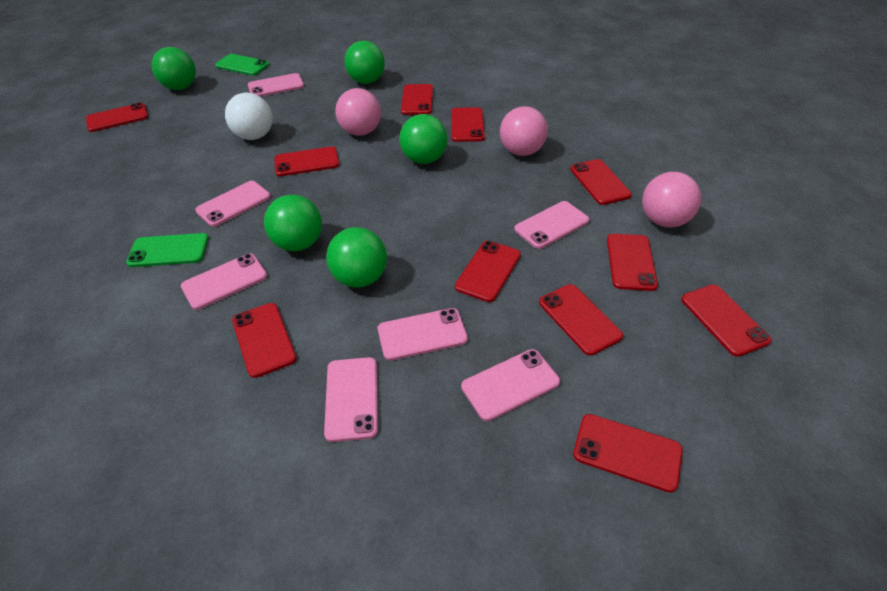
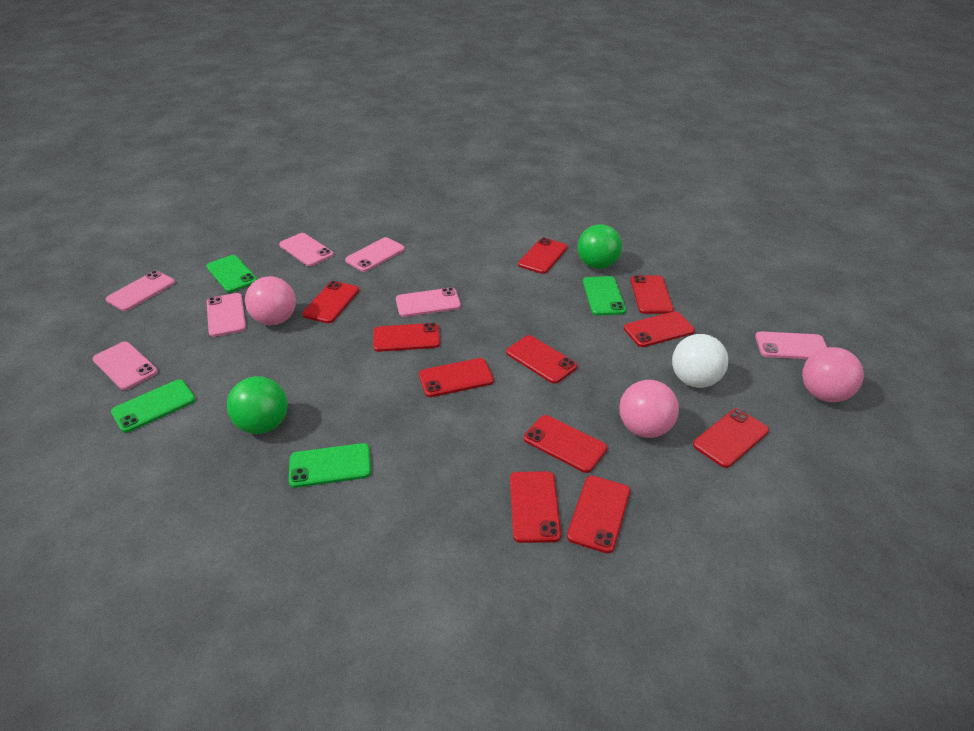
green ball: 5 -> 2
green phone: 2 -> 4

